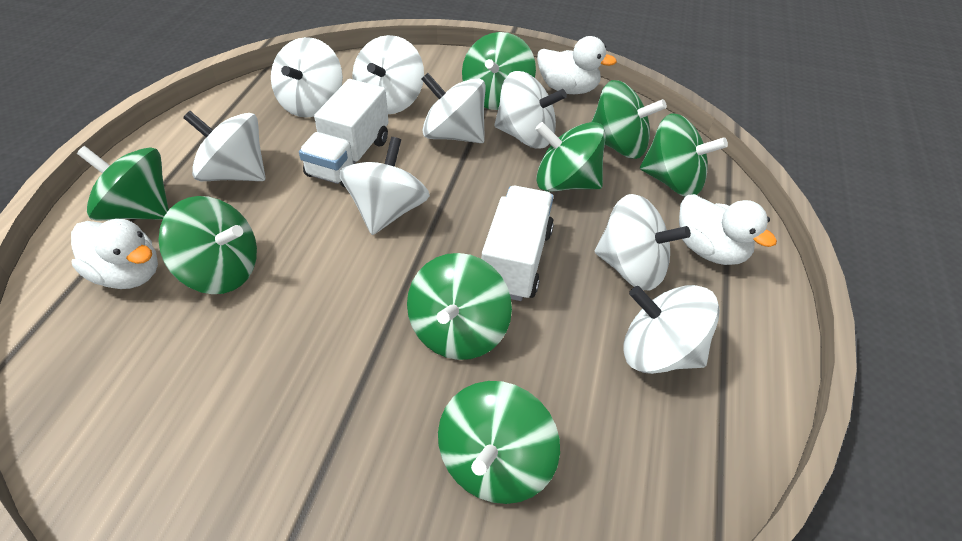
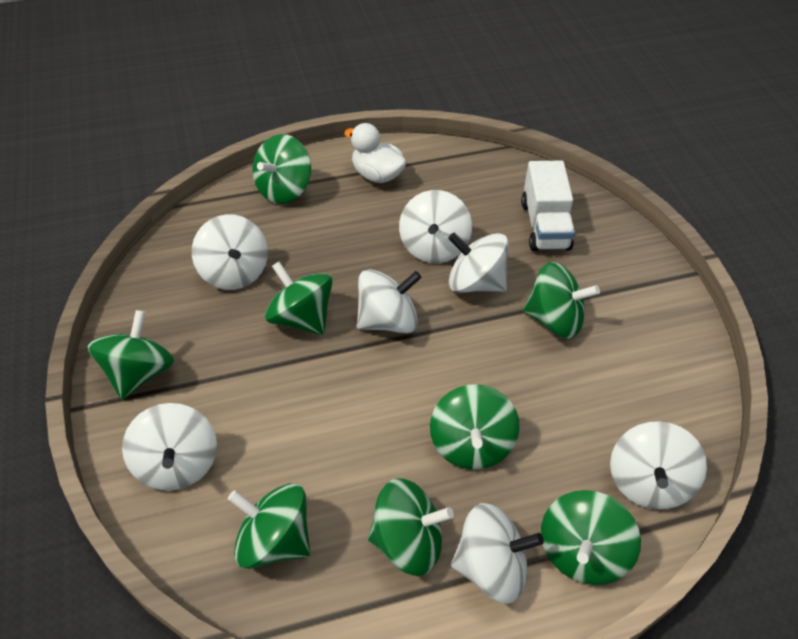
white duck: 3 -> 1
white spinning top: 8 -> 7
white truck: 2 -> 1

